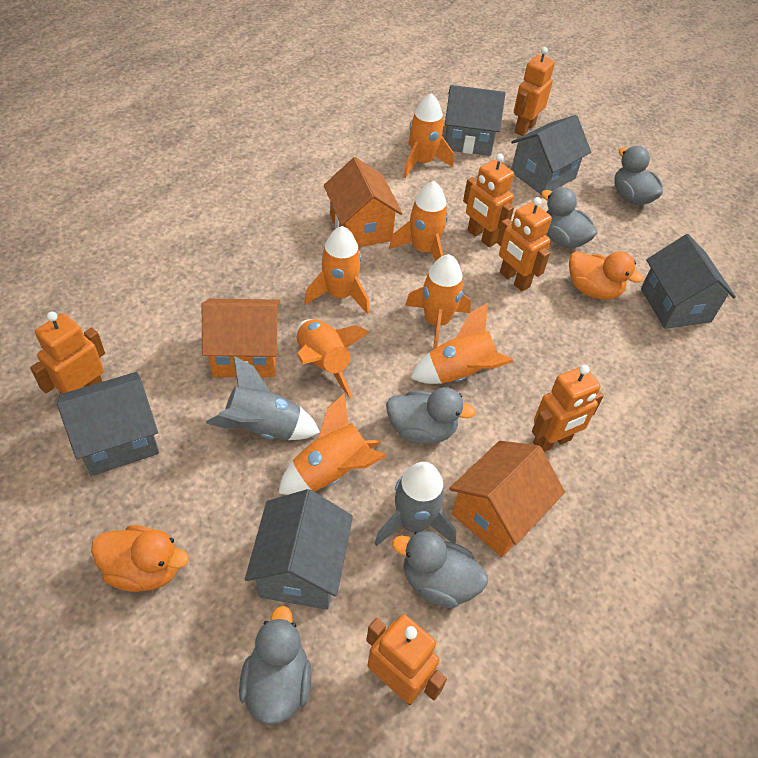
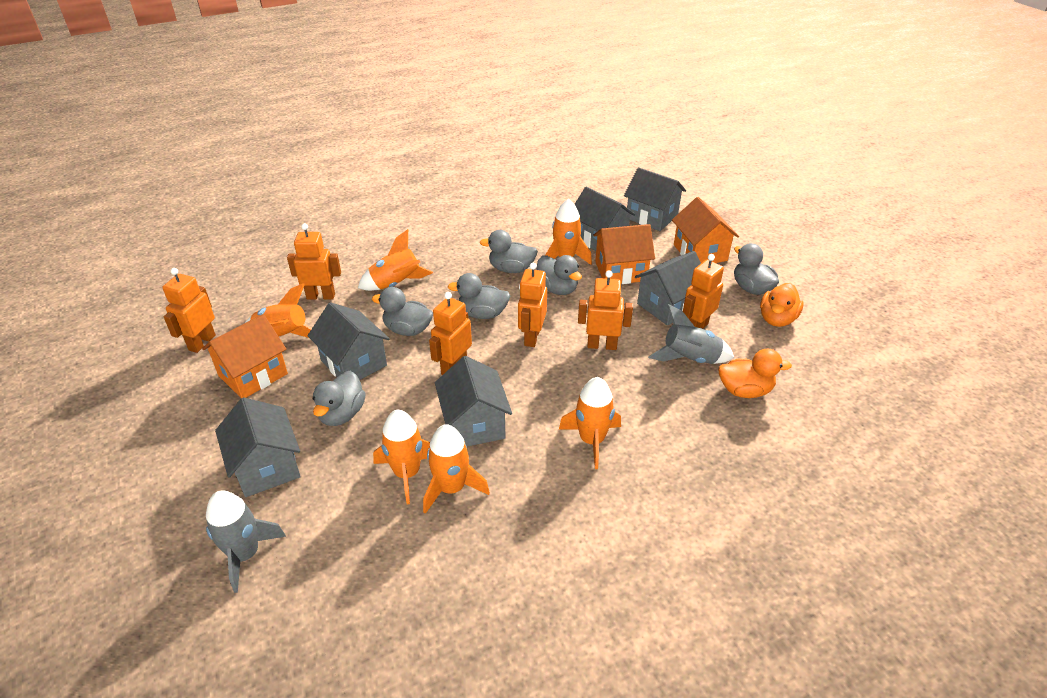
grey duck: 5 -> 6
grey house: 5 -> 6
orange rocket: 7 -> 6

